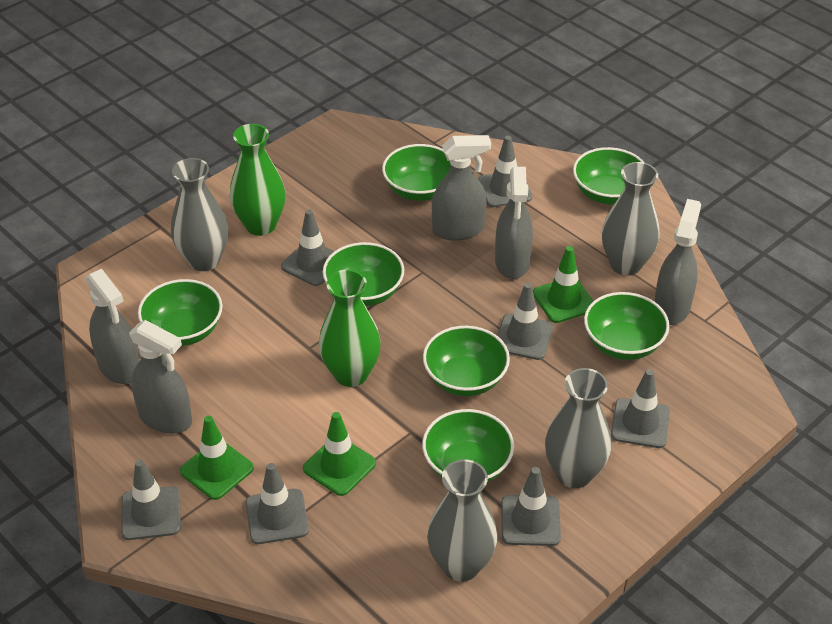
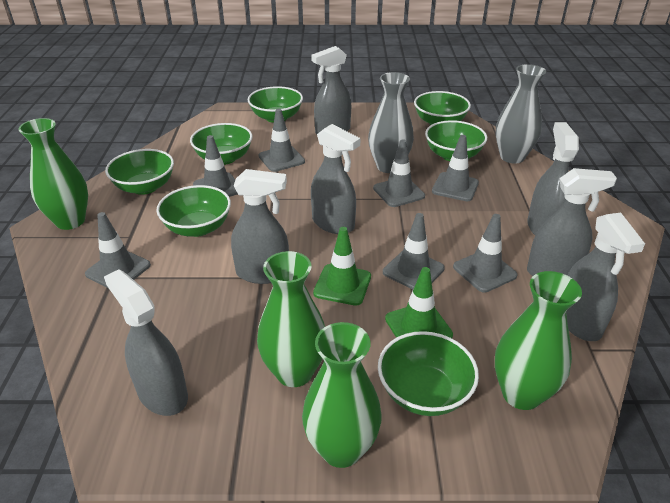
green traffic cone: 3 -> 2
green vase: 2 -> 4
grey spray bottle: 5 -> 7
grey vase: 4 -> 2

